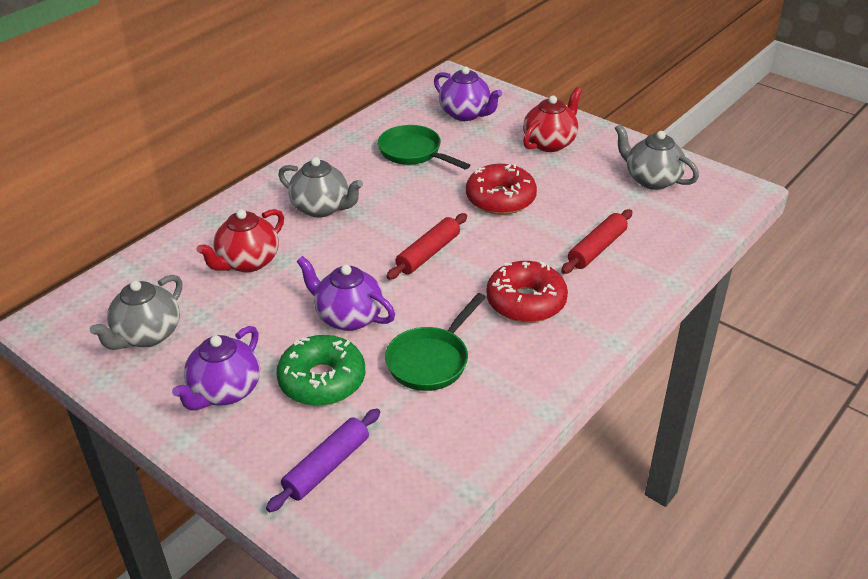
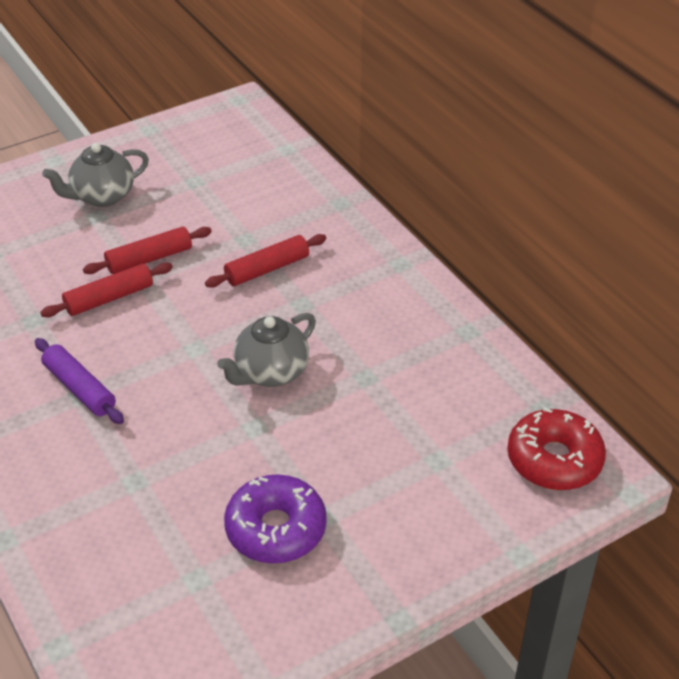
green donut: 1 -> 0
green pan: 2 -> 0
grey teapot: 3 -> 2
purple donut: 0 -> 1
purple teapot: 3 -> 0
red donut: 2 -> 1
red rolling pin: 2 -> 3
red teapot: 2 -> 0

